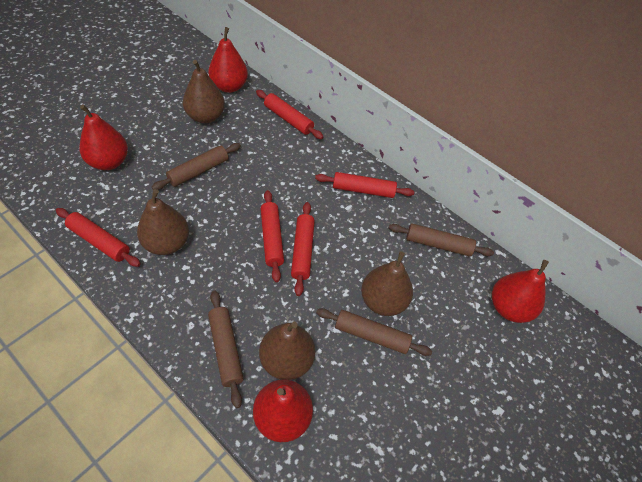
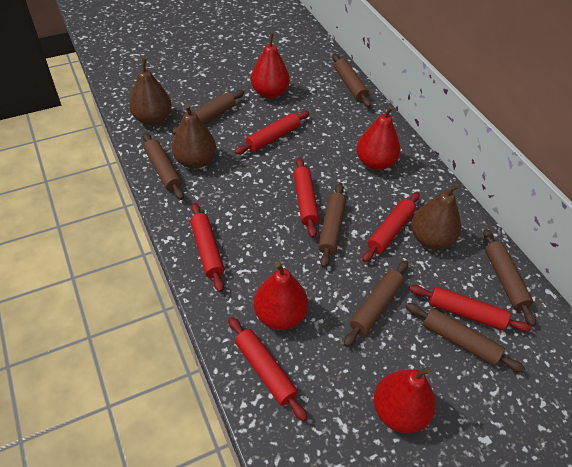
brown pear: 4 -> 3
brown rolling pin: 4 -> 7
red rolling pin: 5 -> 6

